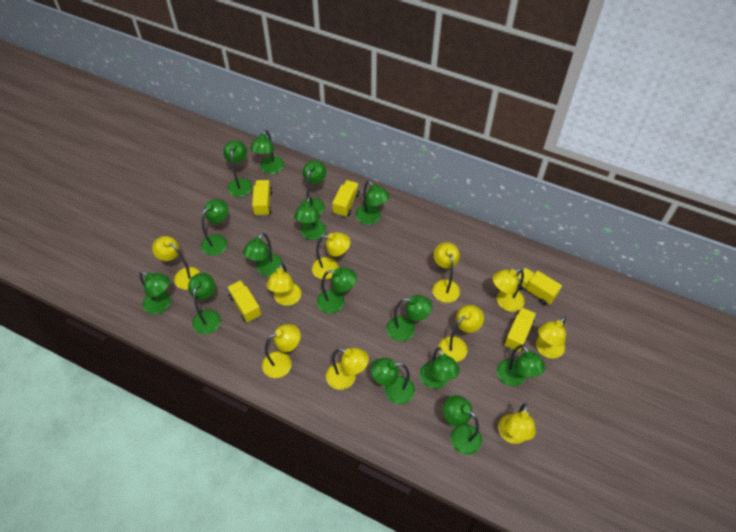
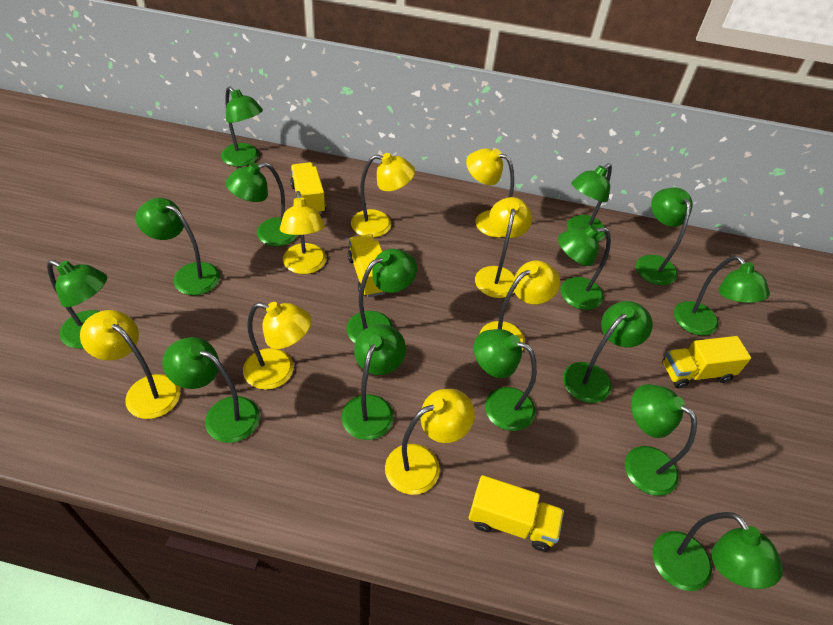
yellow lamp: 10 -> 8
yellow truck: 5 -> 4

